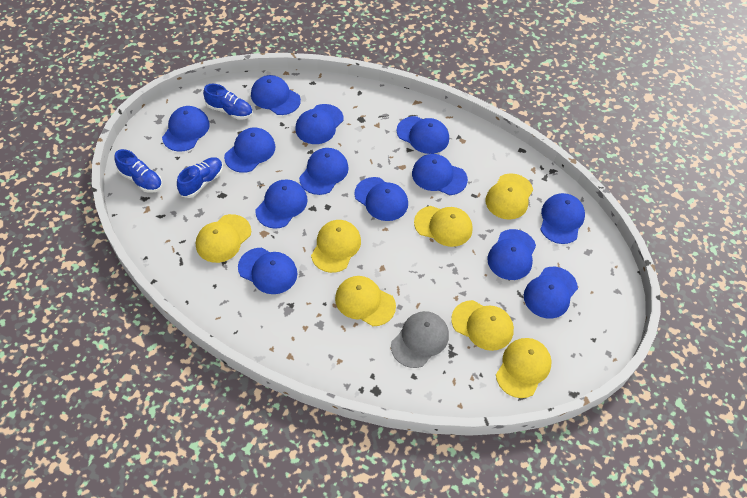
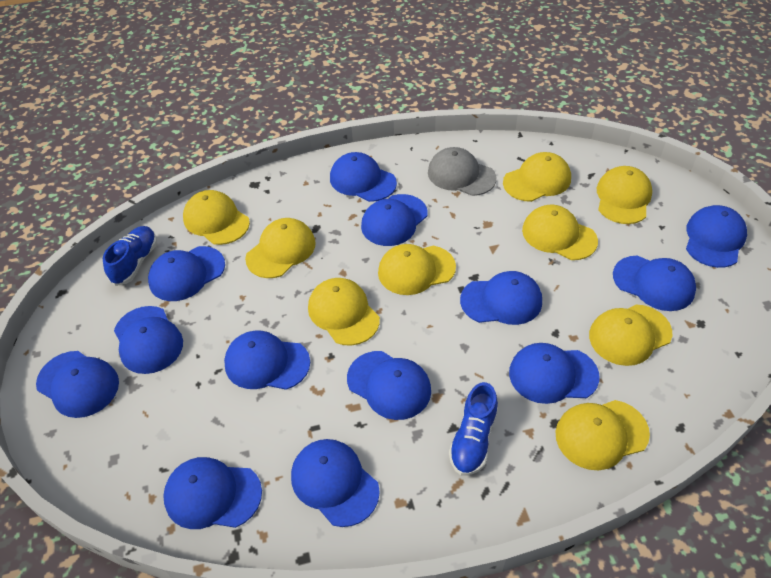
blue shoe: 3 -> 2
yellow cap: 7 -> 9

